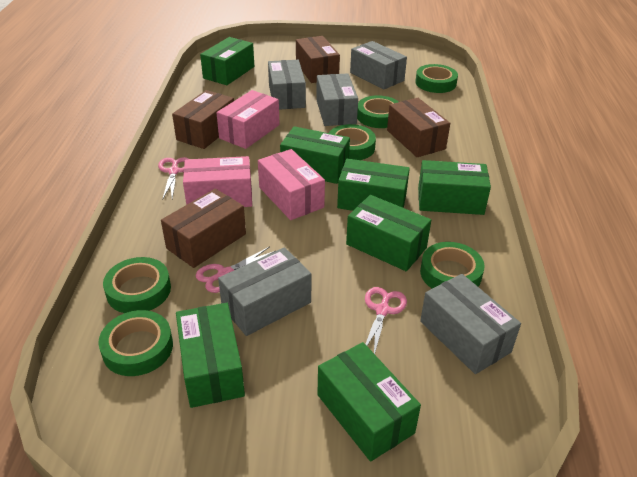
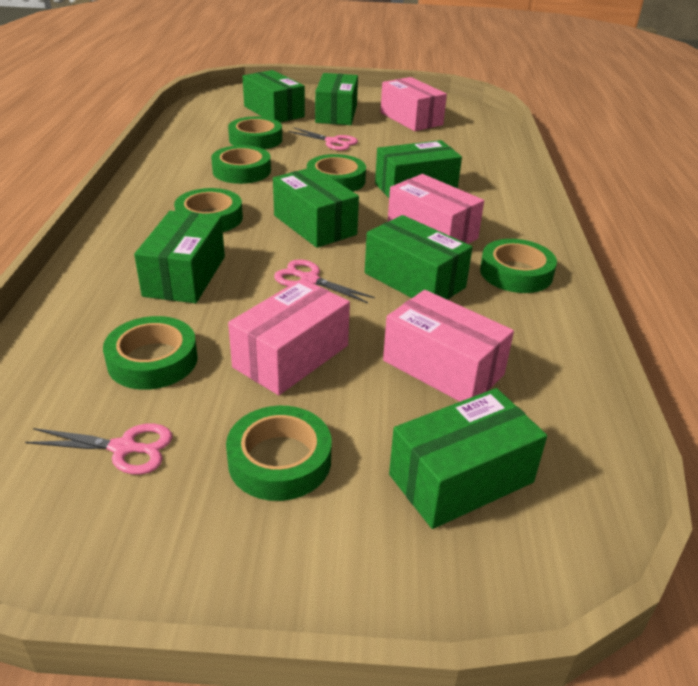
brown box: 4 -> 0
green tape: 6 -> 7
grey box: 5 -> 0
pink box: 3 -> 4

